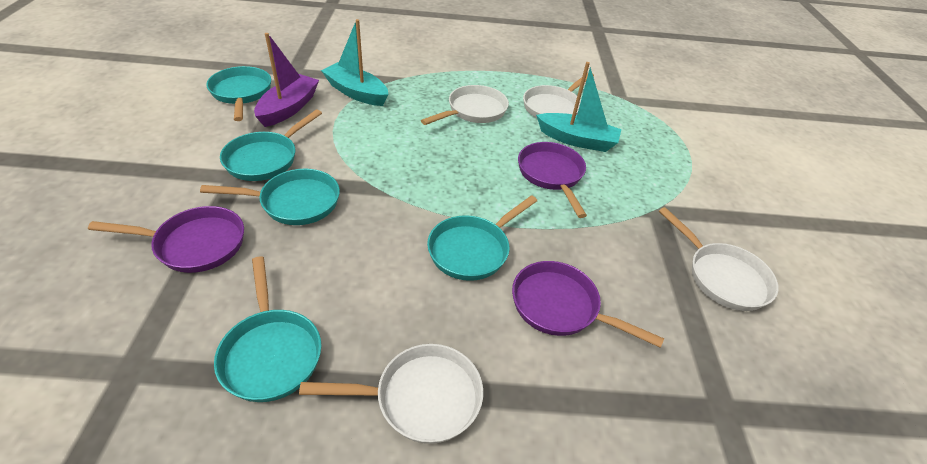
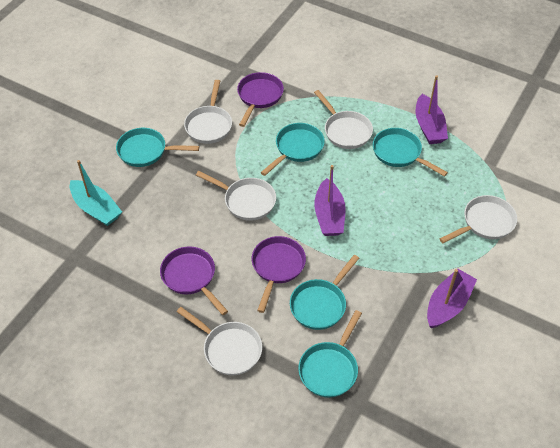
purple boat: 1 -> 3
turquoise boat: 2 -> 1
white pan: 4 -> 5

